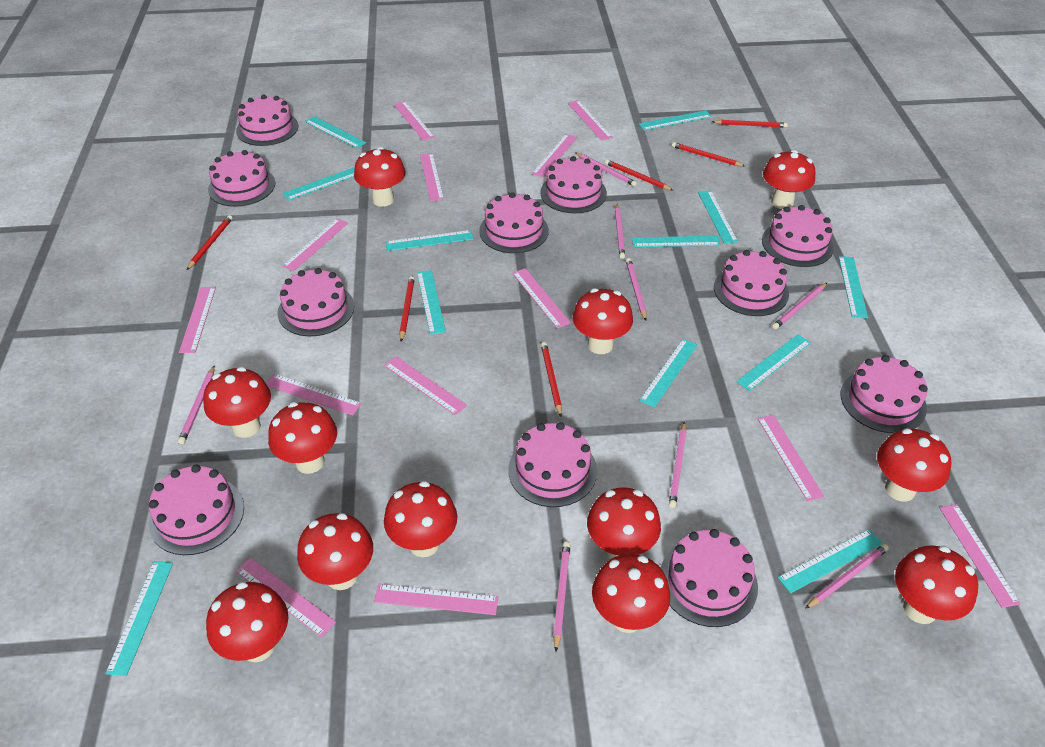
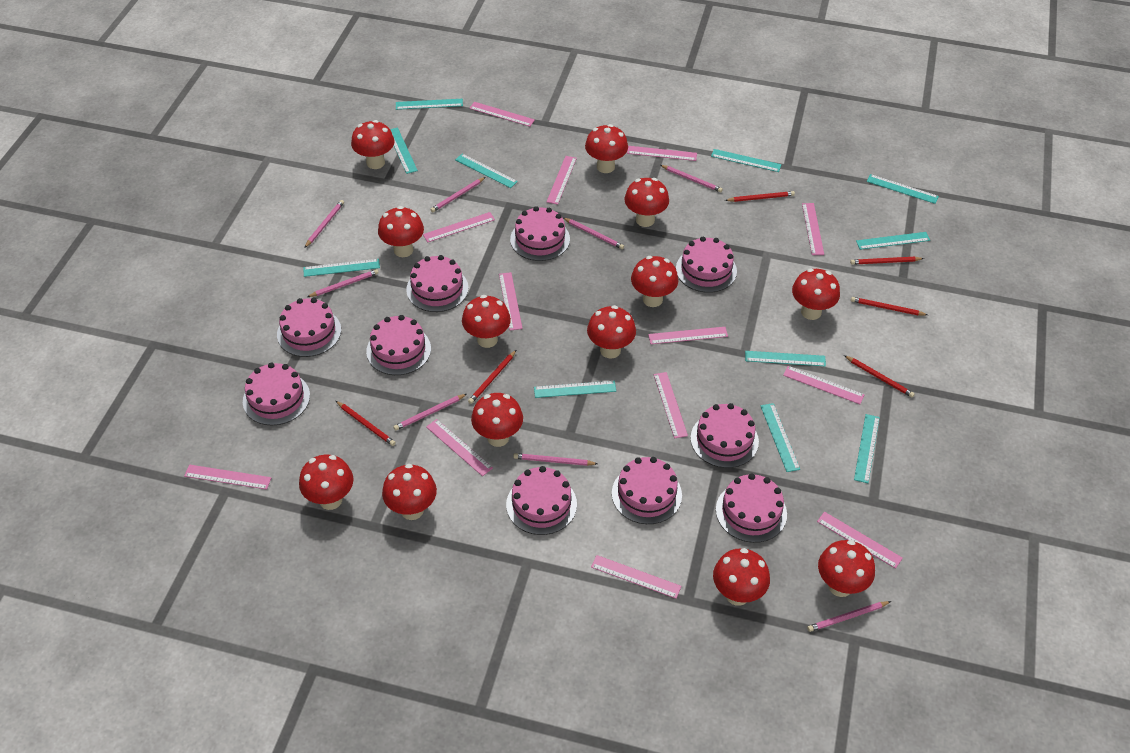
pink cake: 11 -> 10
red mushroom: 12 -> 13
turquoise ruler: 12 -> 11

